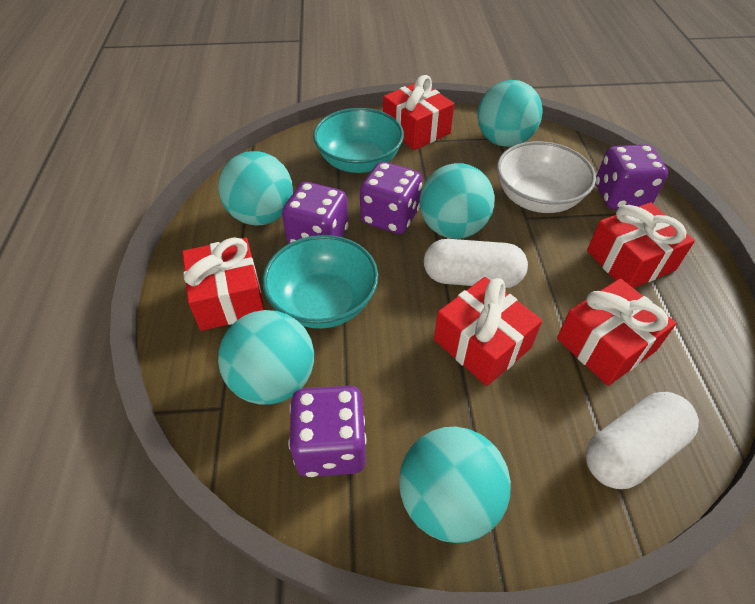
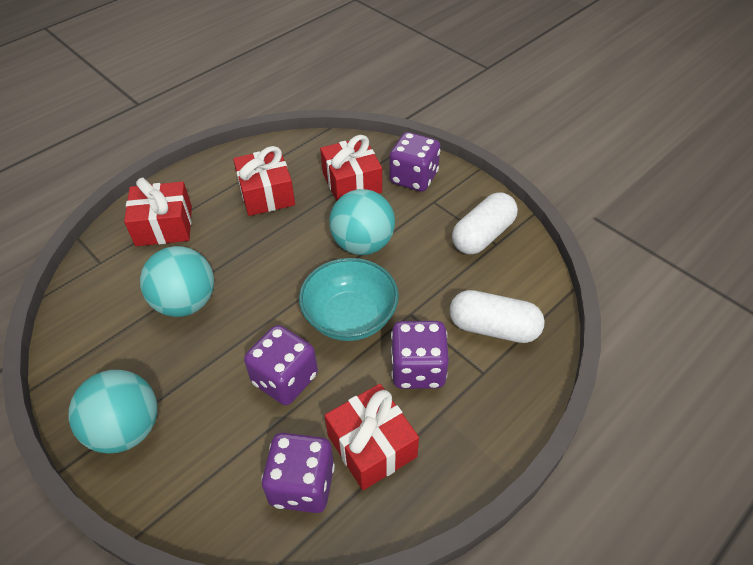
red gift: 5 -> 4
turquoise ball: 5 -> 3
turquoise bowl: 2 -> 1
white bowl: 1 -> 0

